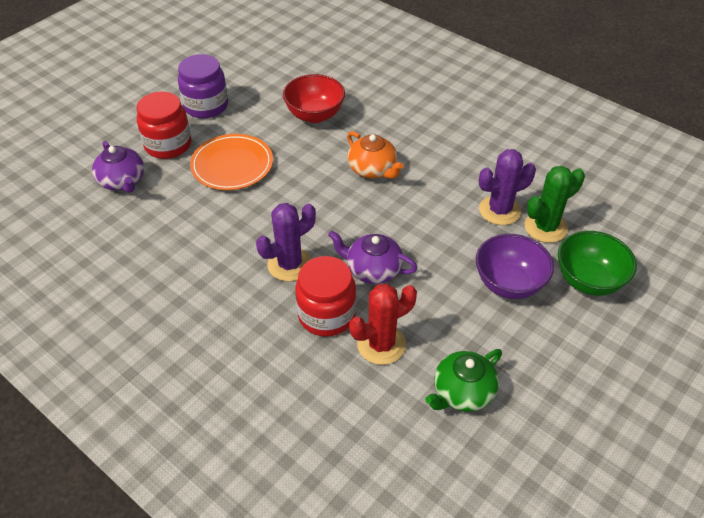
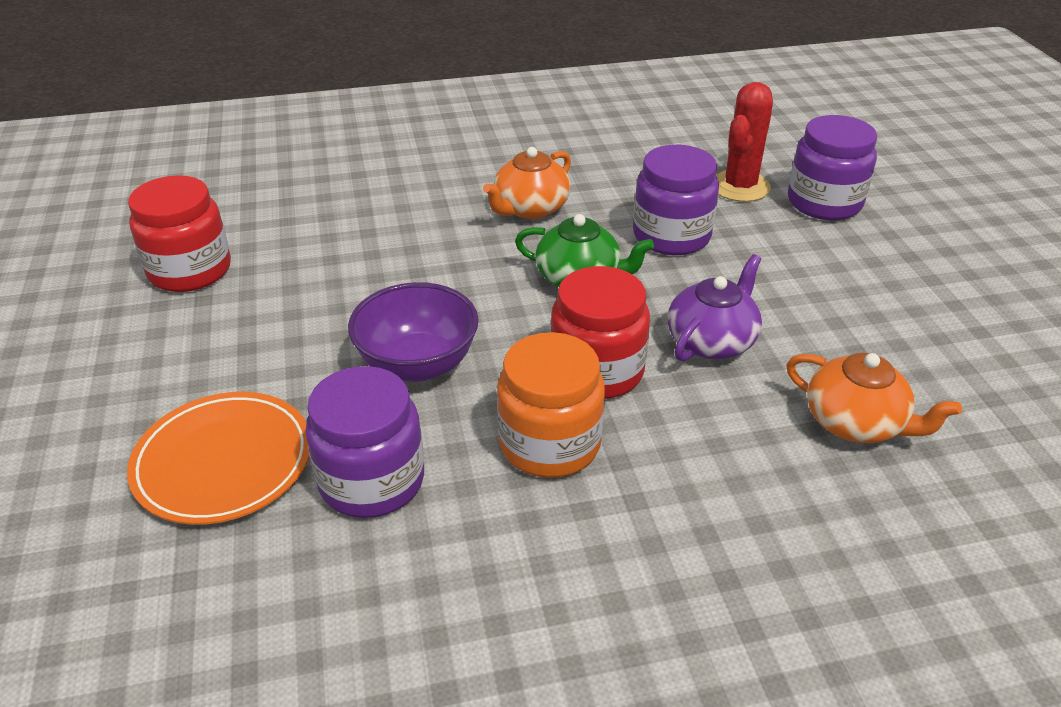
green bowl: 1 -> 0
green cactus: 1 -> 0
orange jar: 0 -> 1
orange teapot: 1 -> 2
purple cactus: 2 -> 0
purple jar: 1 -> 3
purple teapot: 2 -> 1
red bowl: 1 -> 0

